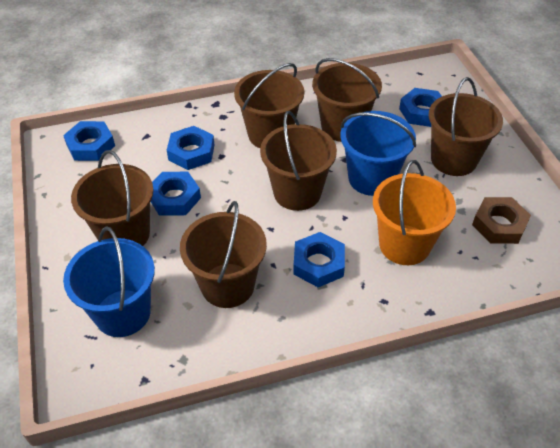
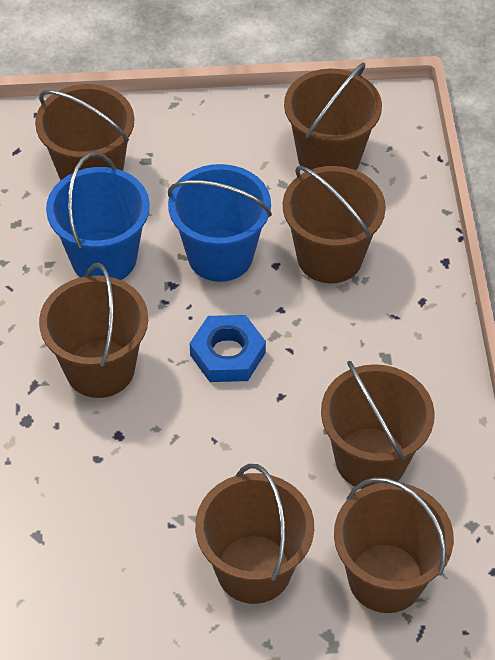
blue nut: 5 -> 1
brown bucket: 6 -> 7
brown nut: 1 -> 0
orange bucket: 1 -> 0

